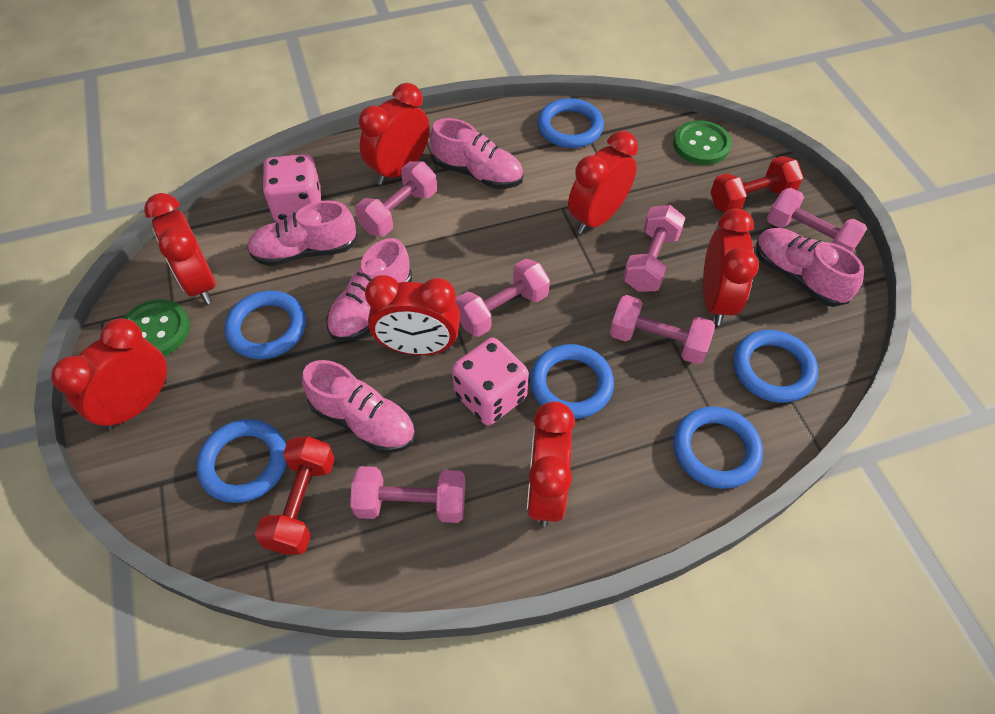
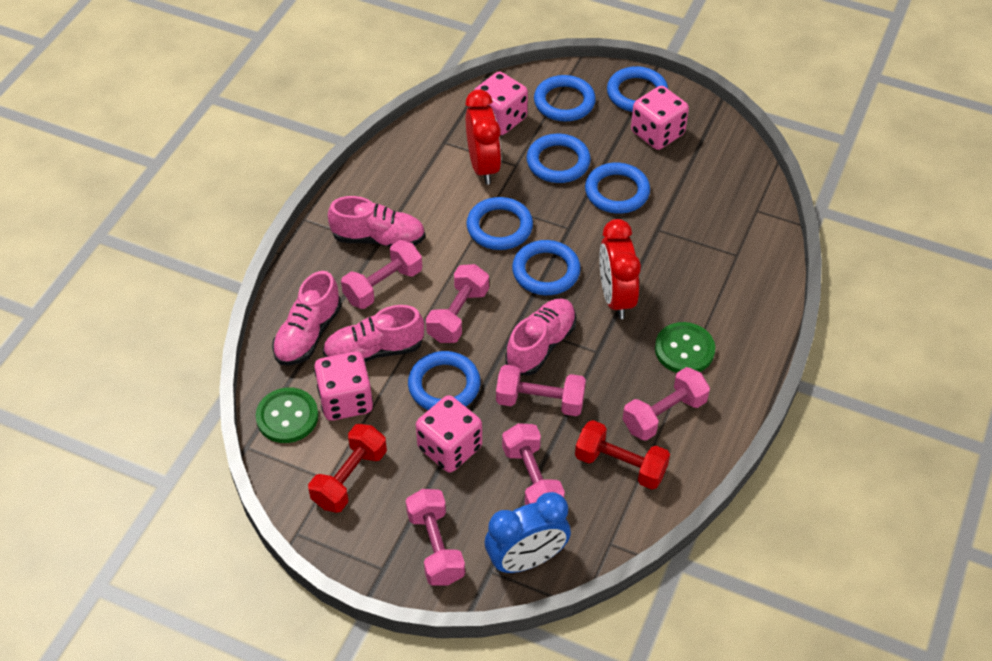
blue clock: 0 -> 1
blue ring: 6 -> 7
pink dice: 2 -> 4
pink shoe: 5 -> 4
red clock: 7 -> 2

